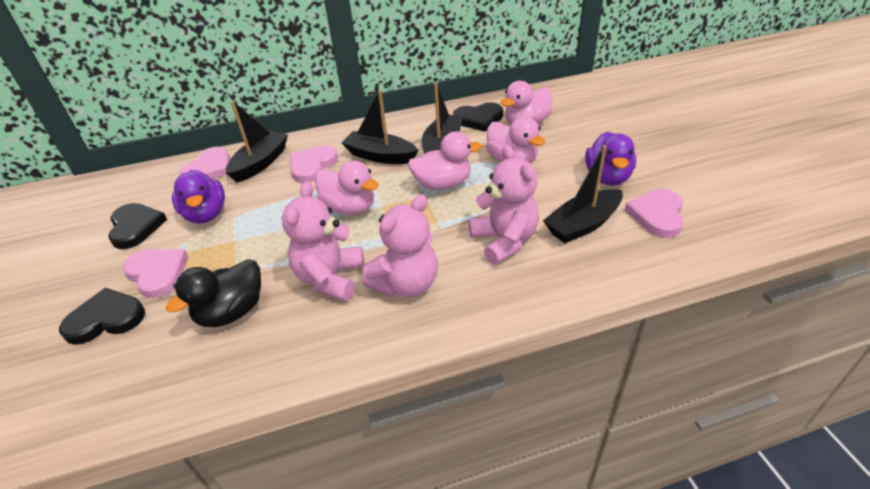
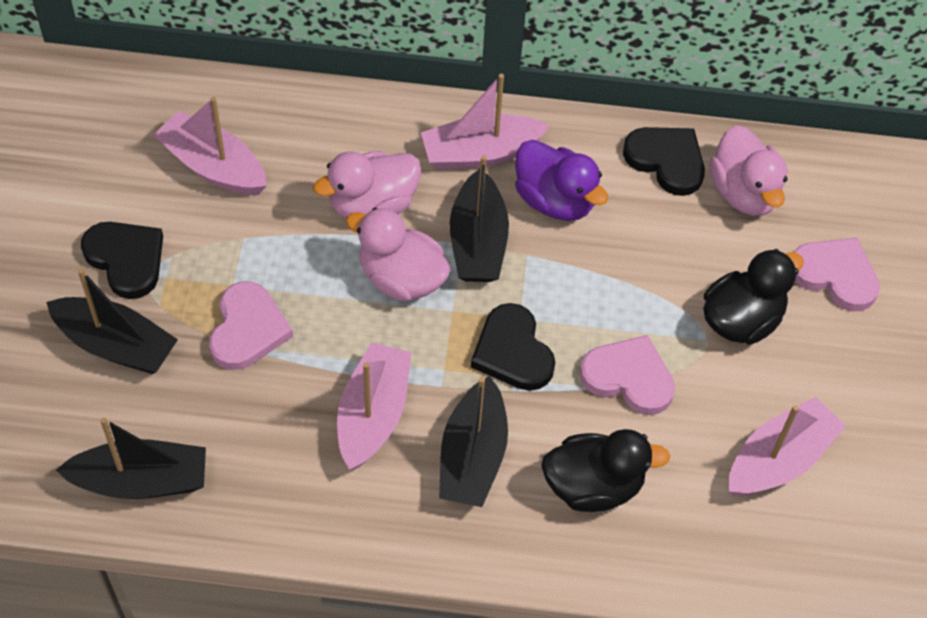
black duck: 1 -> 2
pink boat: 0 -> 4
pink duck: 4 -> 3
pink heart: 4 -> 3
pink teddy bear: 3 -> 0
purple duck: 2 -> 1

